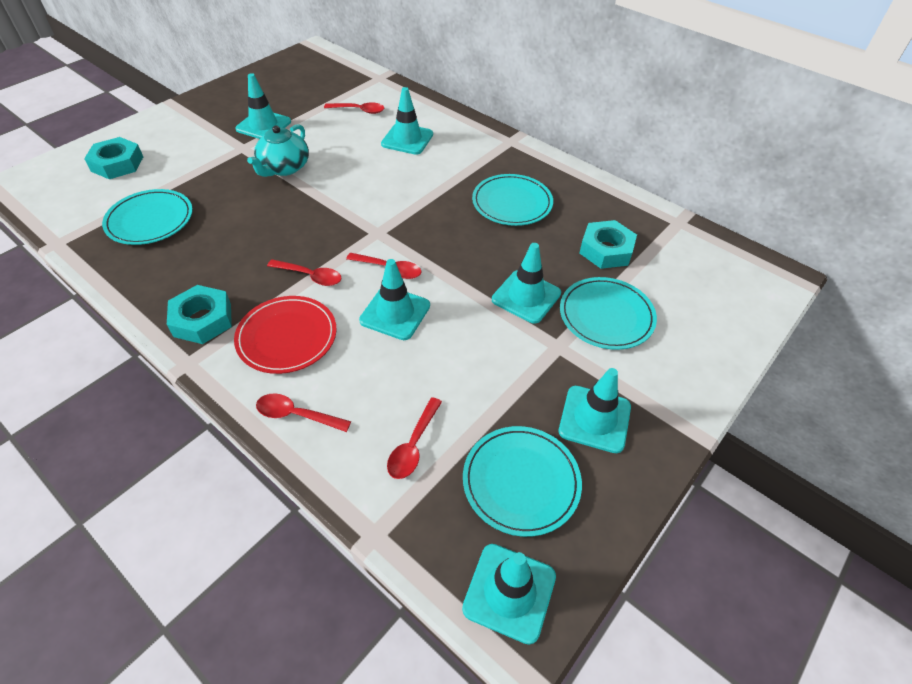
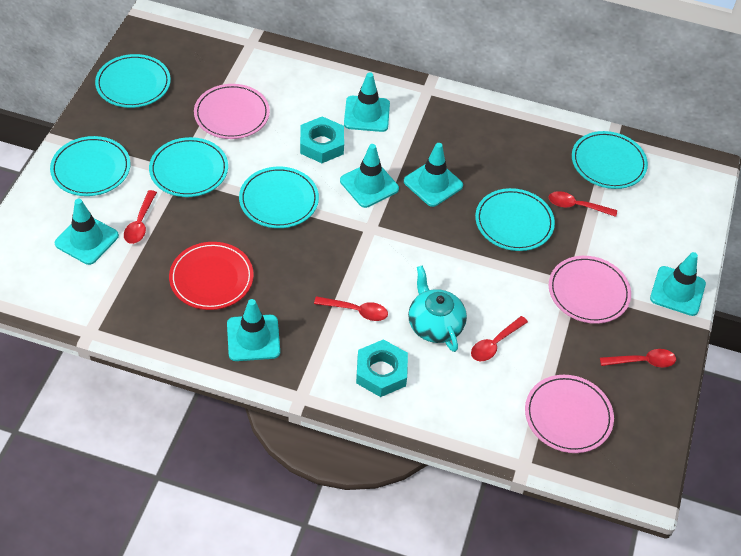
pink plate: 0 -> 3
turquoise nut: 3 -> 2
turquoise plate: 4 -> 6

